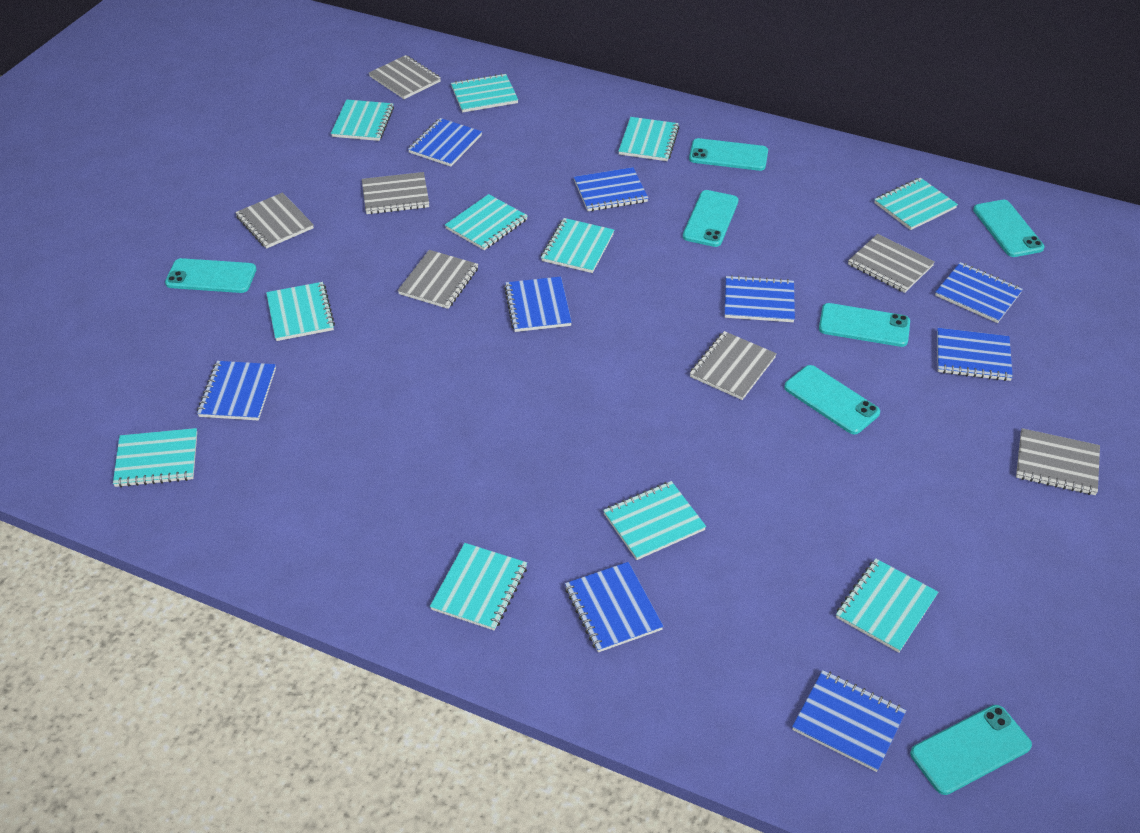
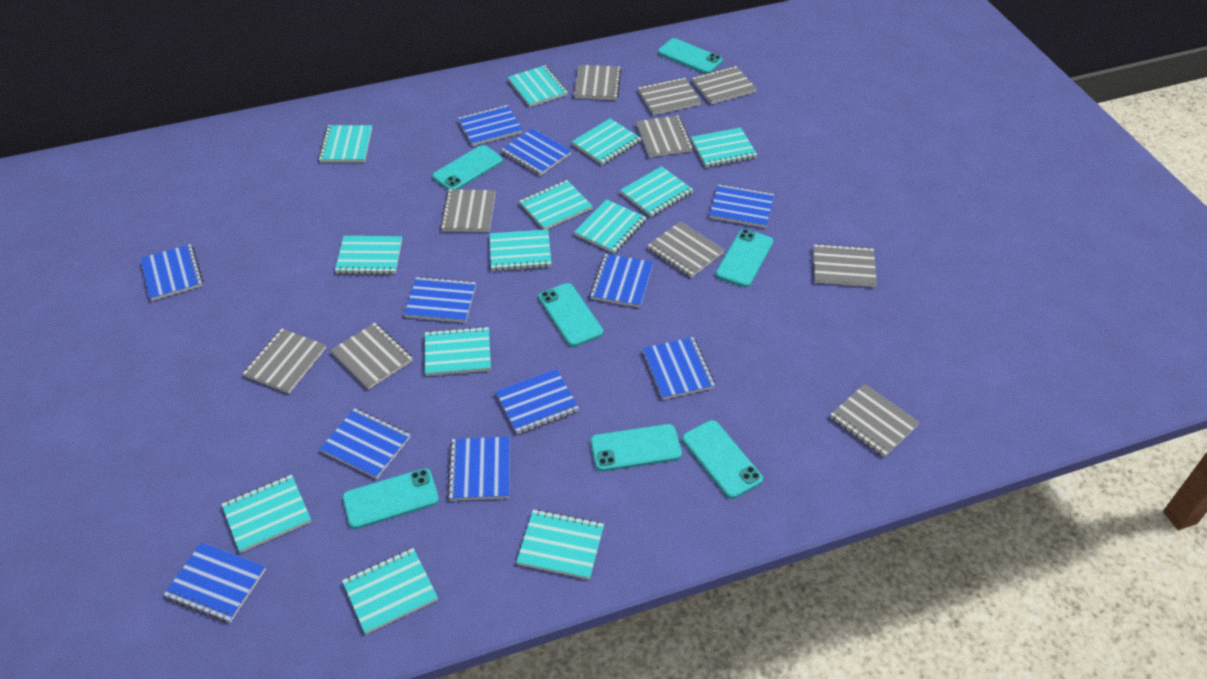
blue notebook: 9 -> 11
grey notebook: 7 -> 10
turquoise notebook: 11 -> 13

